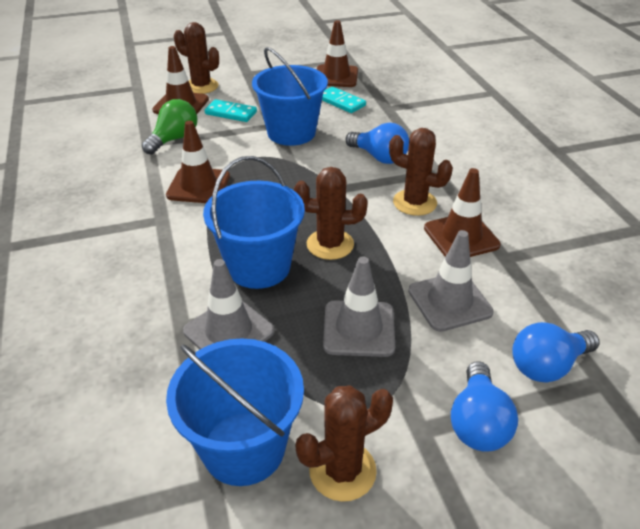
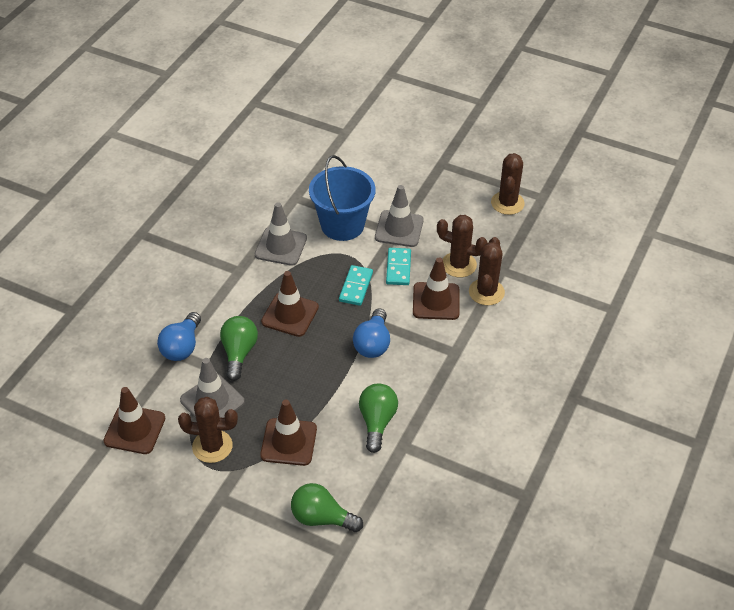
blue bucket: 3 -> 1
blue light bulb: 3 -> 2
green light bulb: 1 -> 3

